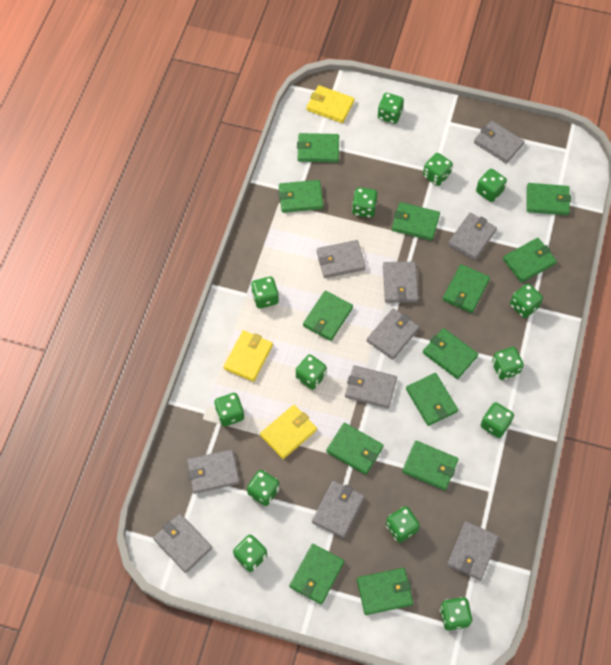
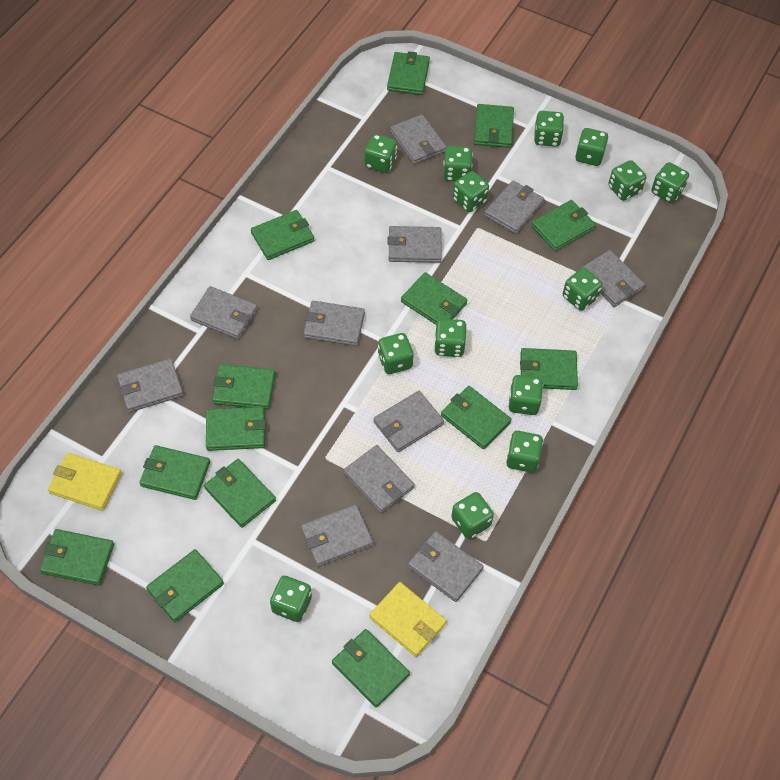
green wallet: 13 -> 14
grey wallet: 10 -> 11
yellow wallet: 3 -> 2

